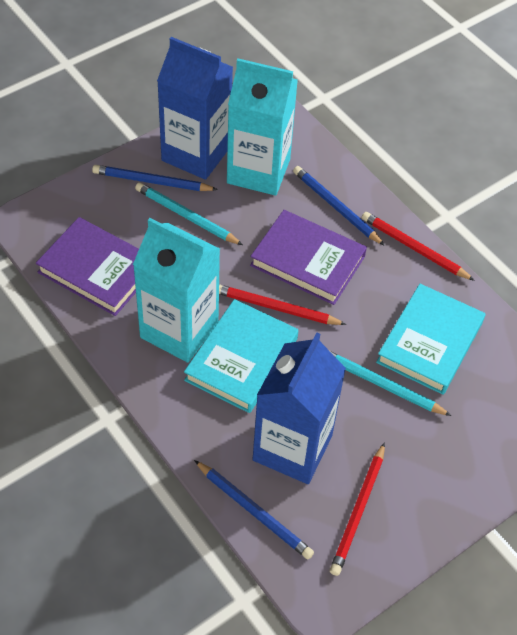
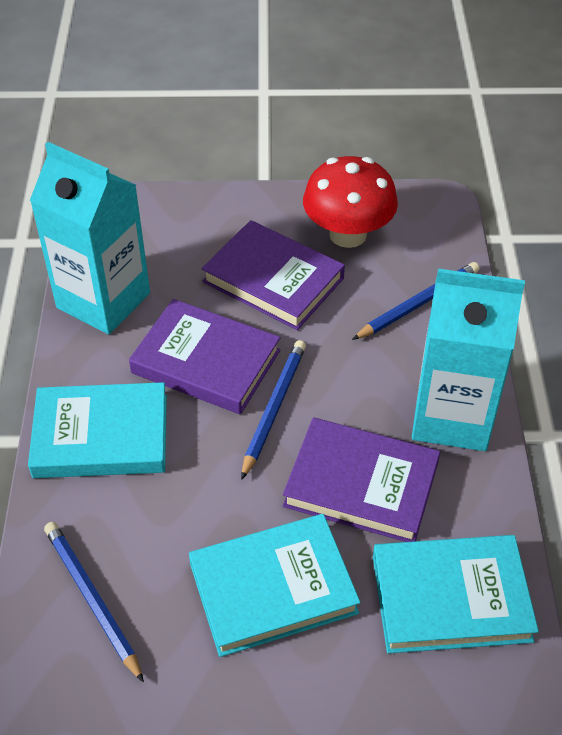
blue carton: 2 -> 0
purple book: 2 -> 3
red mushroom: 0 -> 1
red pencil: 3 -> 0
turquoise book: 2 -> 3
turquoise pencil: 2 -> 0

